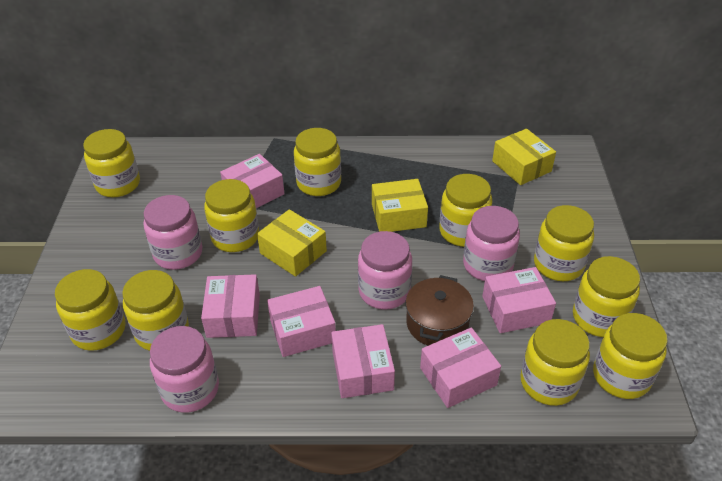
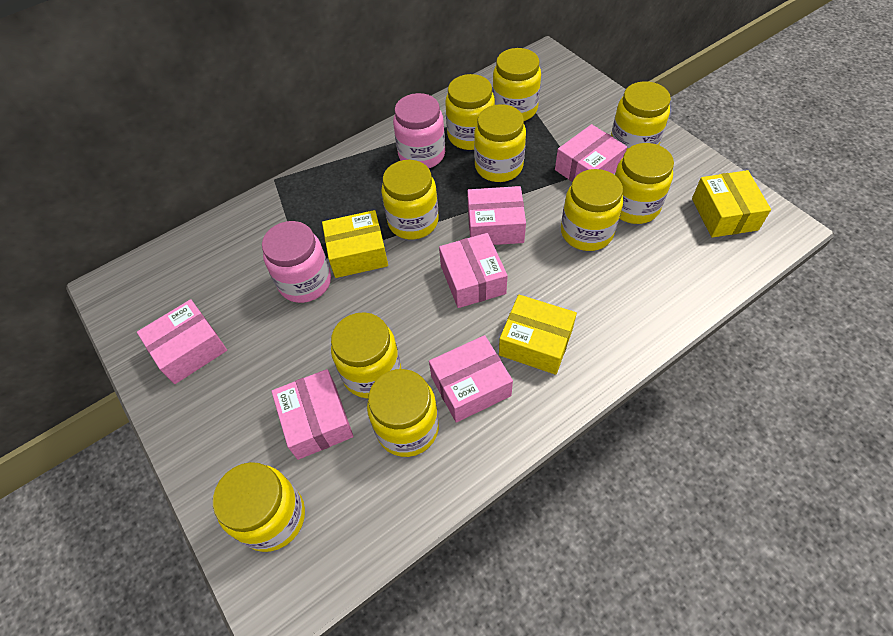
brown pot: 1 -> 0
pink jar: 4 -> 2

